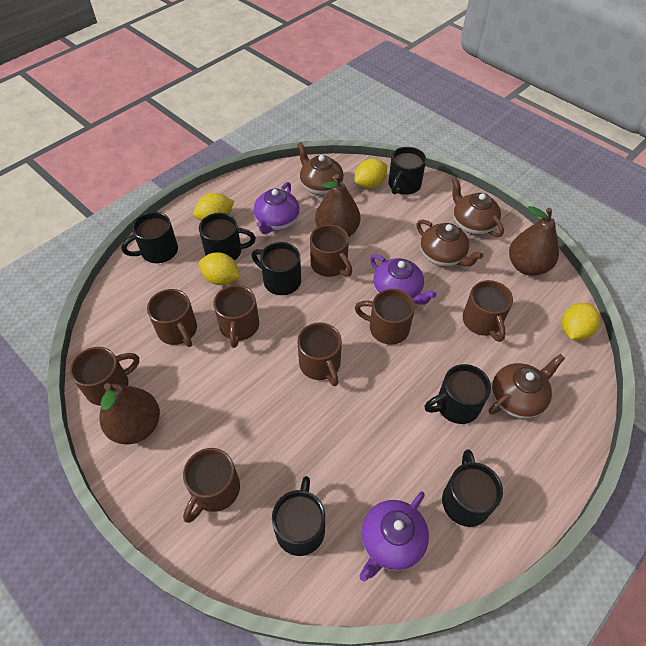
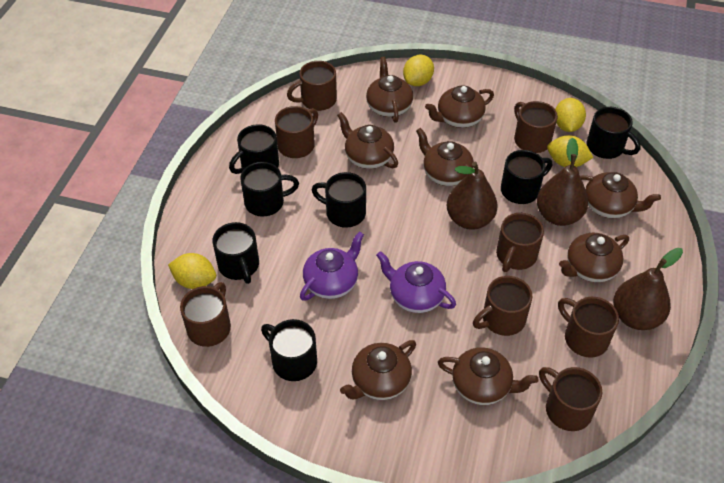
brown teapot: 4 -> 8
purple teapot: 3 -> 2

